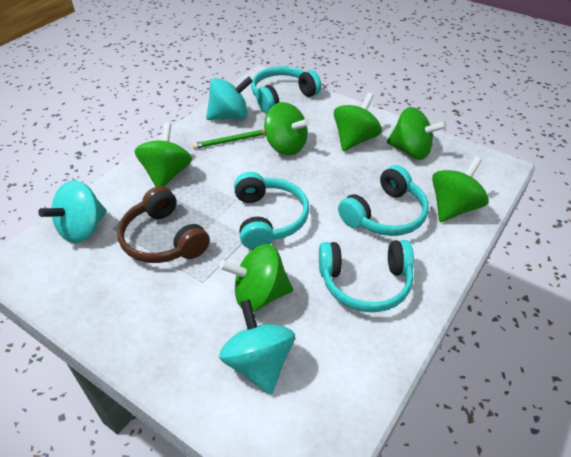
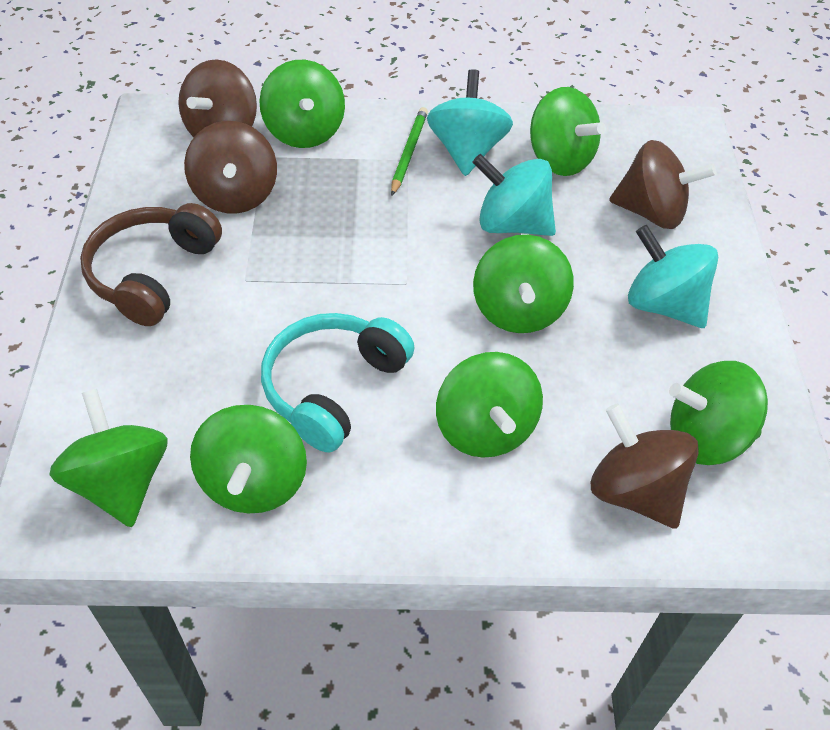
brown spinning top: 0 -> 4
green spinning top: 6 -> 7
turquoise headphones: 4 -> 1

